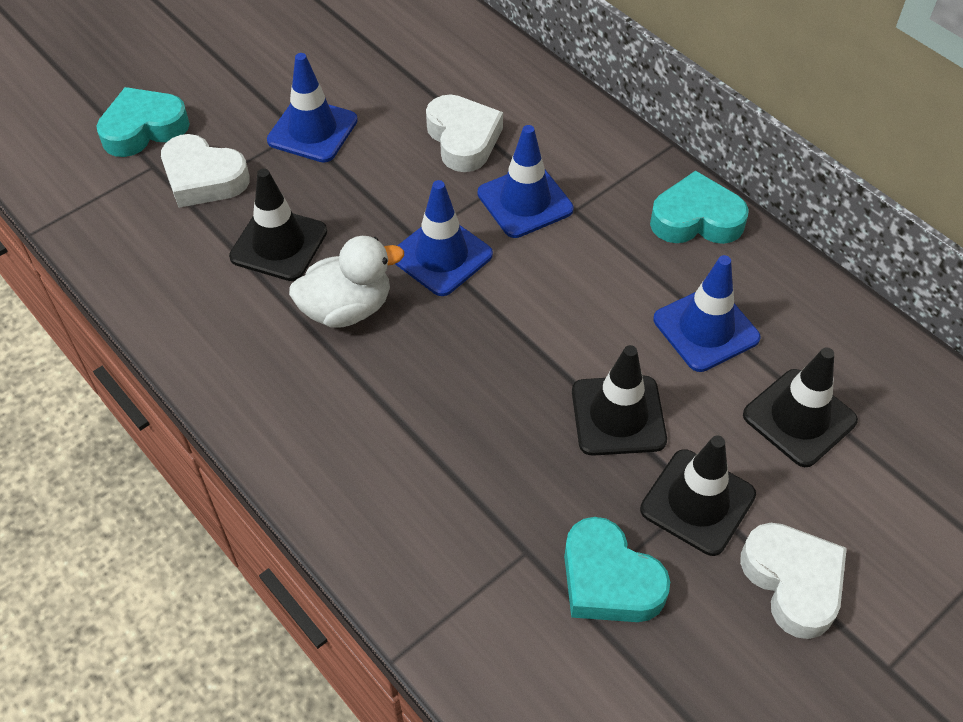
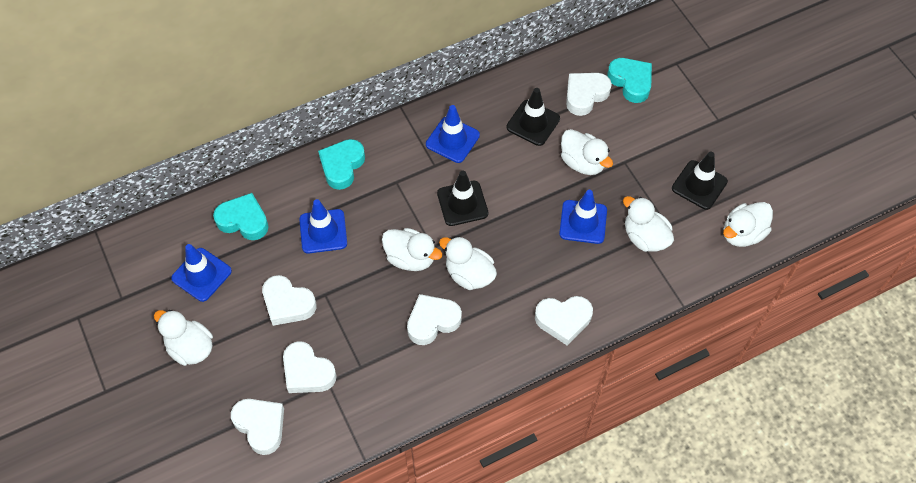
black traffic cone: 4 -> 3
white duck: 1 -> 6
white heart: 3 -> 6

